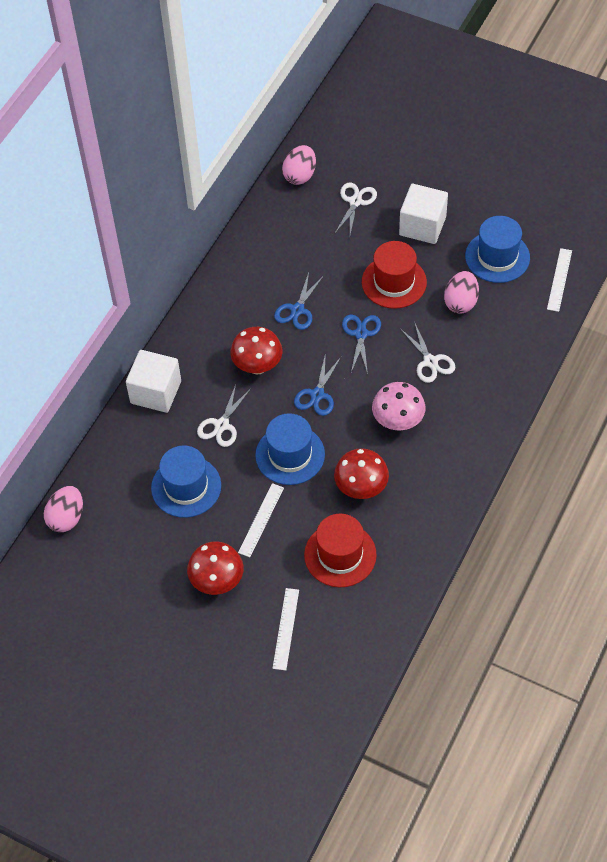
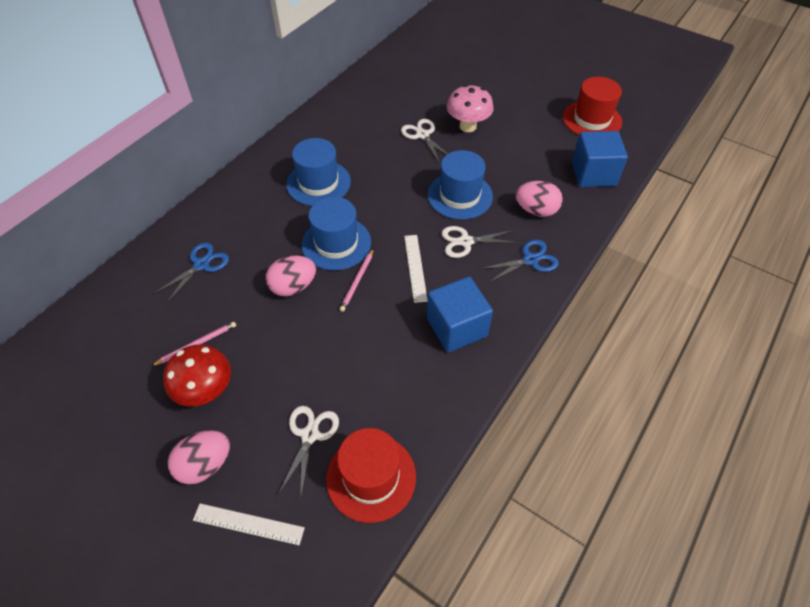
blue cube: 0 -> 2
blue scissors: 3 -> 2
pink pencil: 0 -> 2
red mushroom: 3 -> 1
white cube: 2 -> 0
white ruler: 3 -> 2

